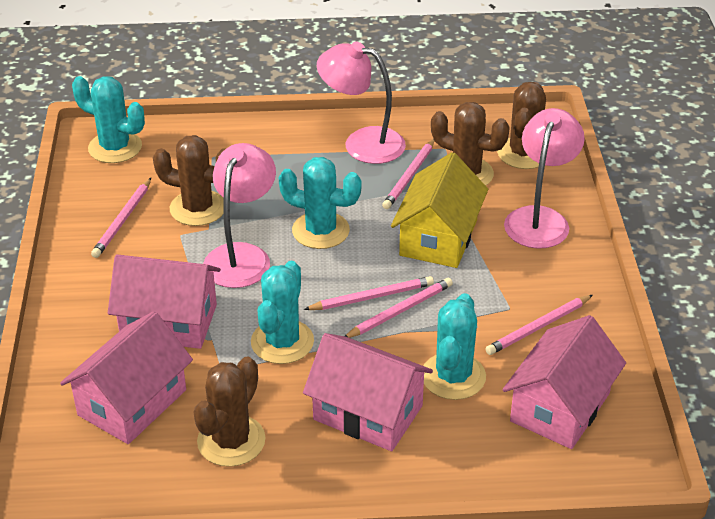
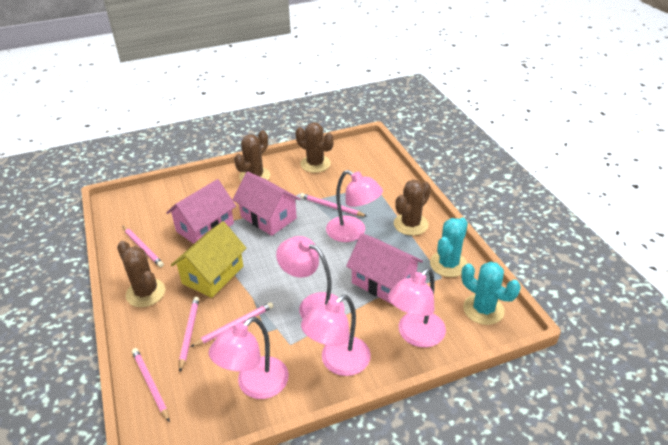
pink house: 4 -> 3
pink lamp: 3 -> 5
turquoise cactus: 4 -> 2

